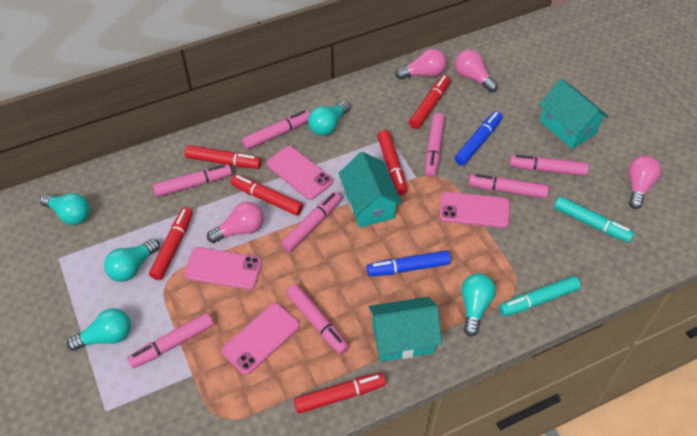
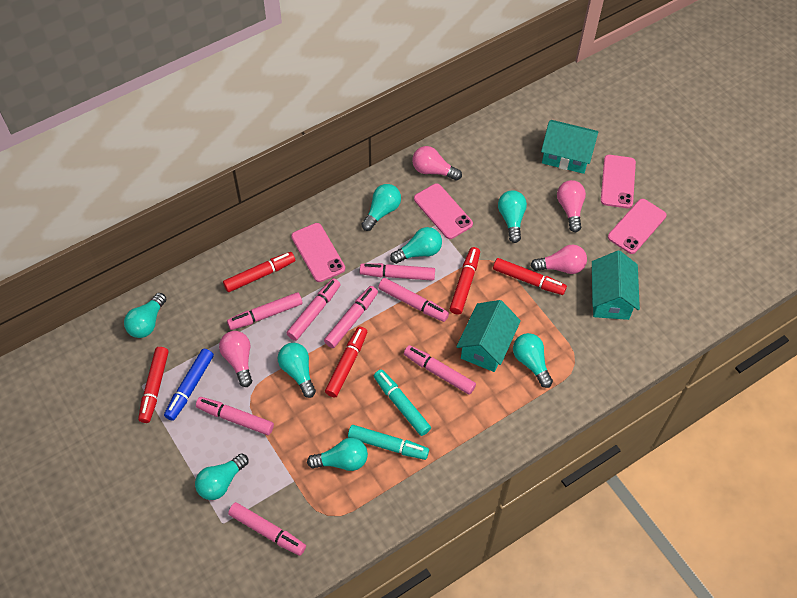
blue marker: 2 -> 1
red marker: 6 -> 5
turquoise light bulb: 5 -> 8

